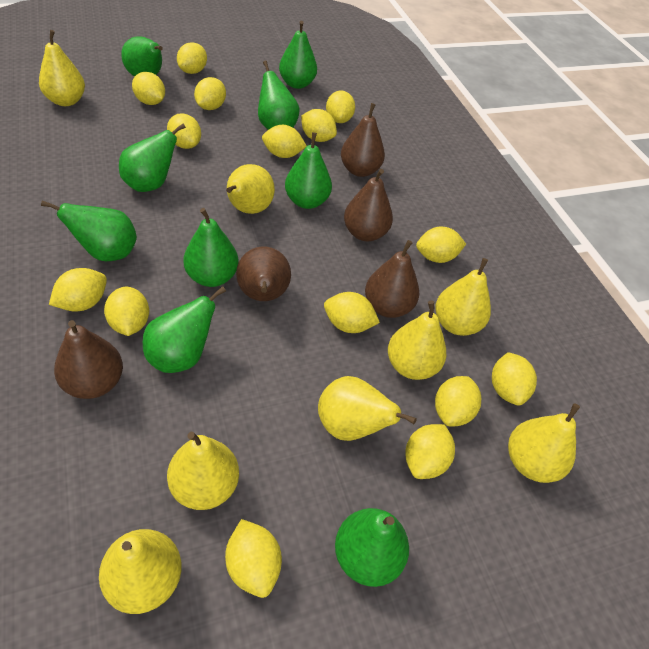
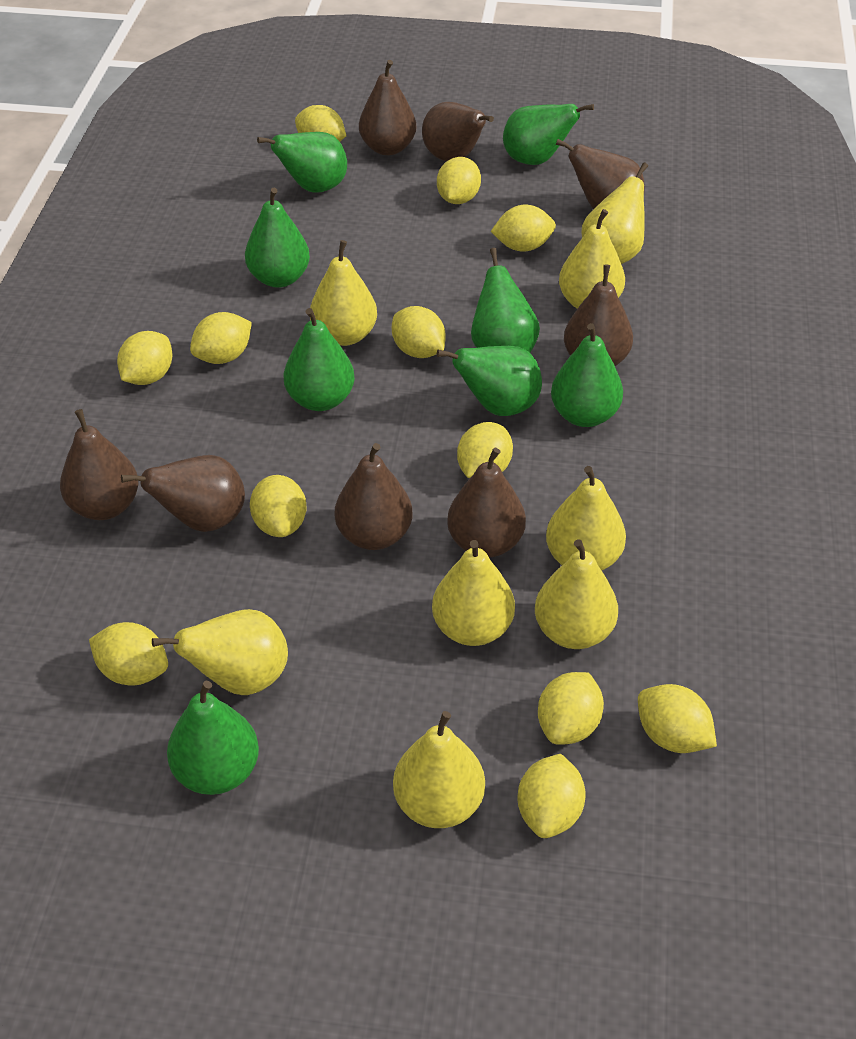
brown pear: 5 -> 8
green pear: 9 -> 8
yellow lemon: 15 -> 12

